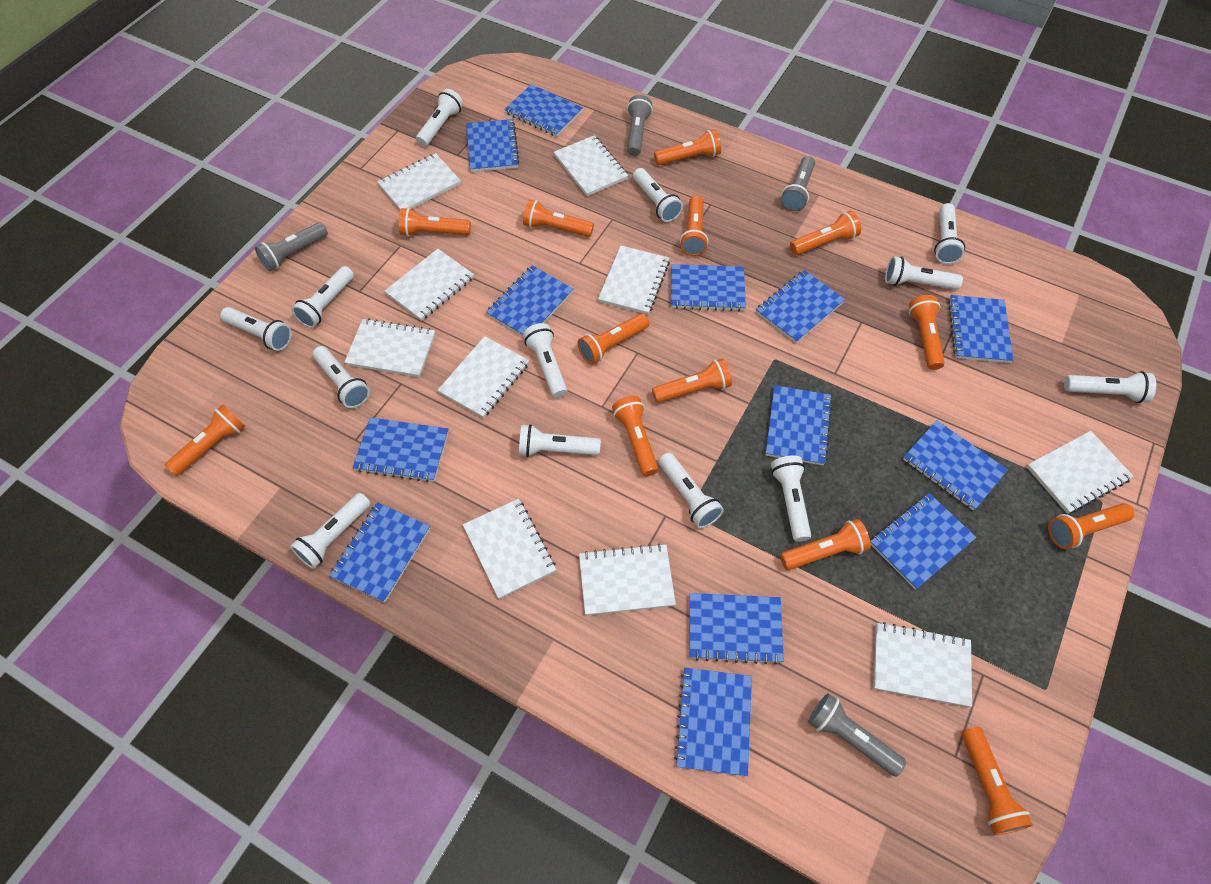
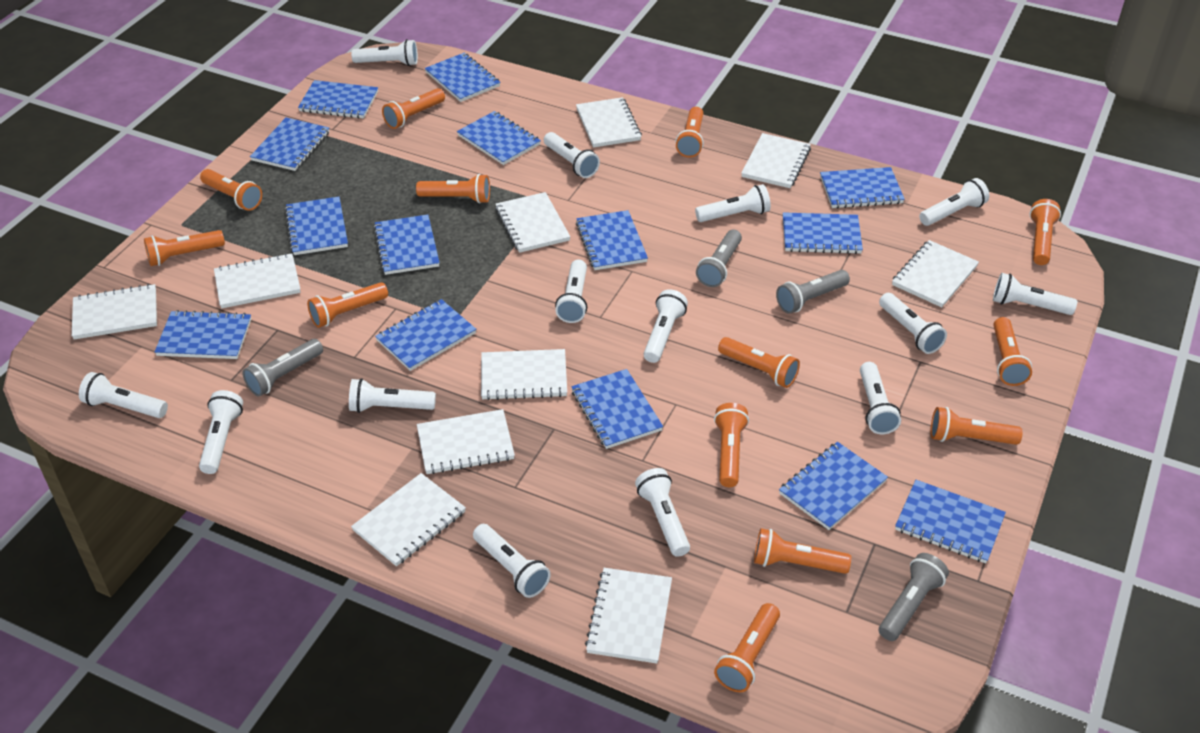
blue notebook: 13 -> 14
white flashlight: 13 -> 14

